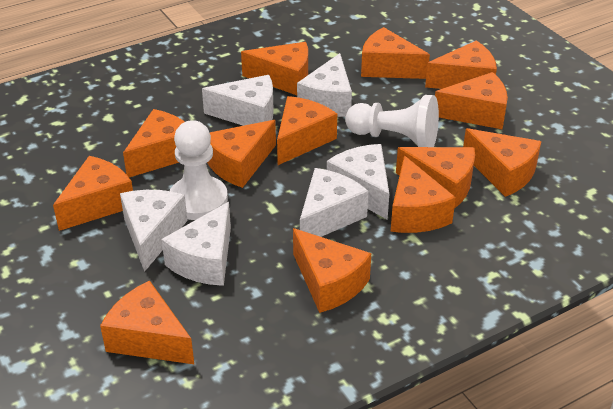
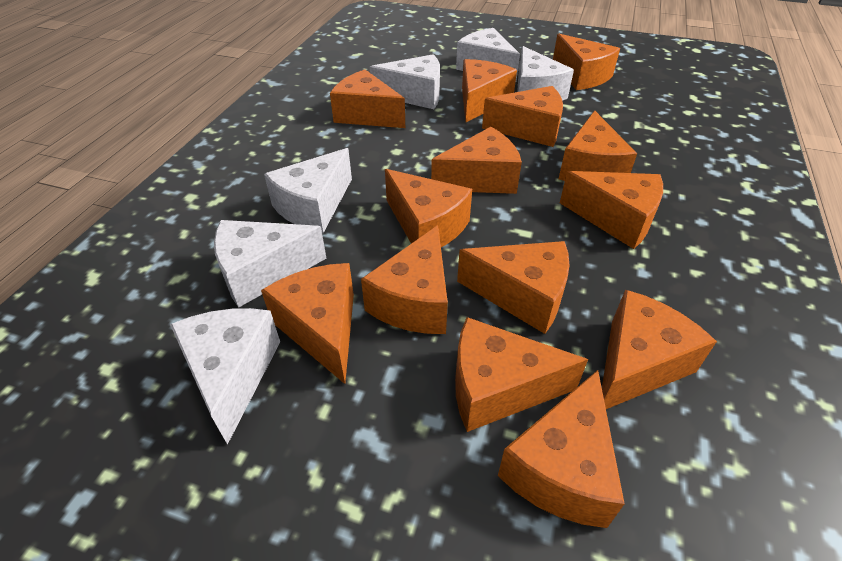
orange cheese: 13 -> 14
white pawn: 2 -> 0

